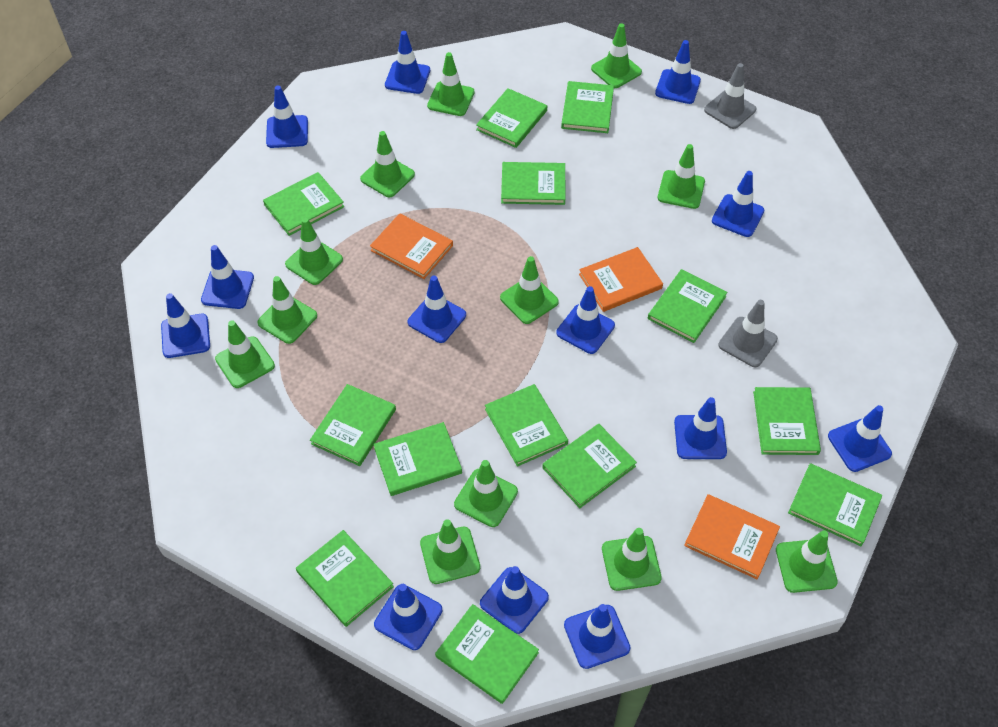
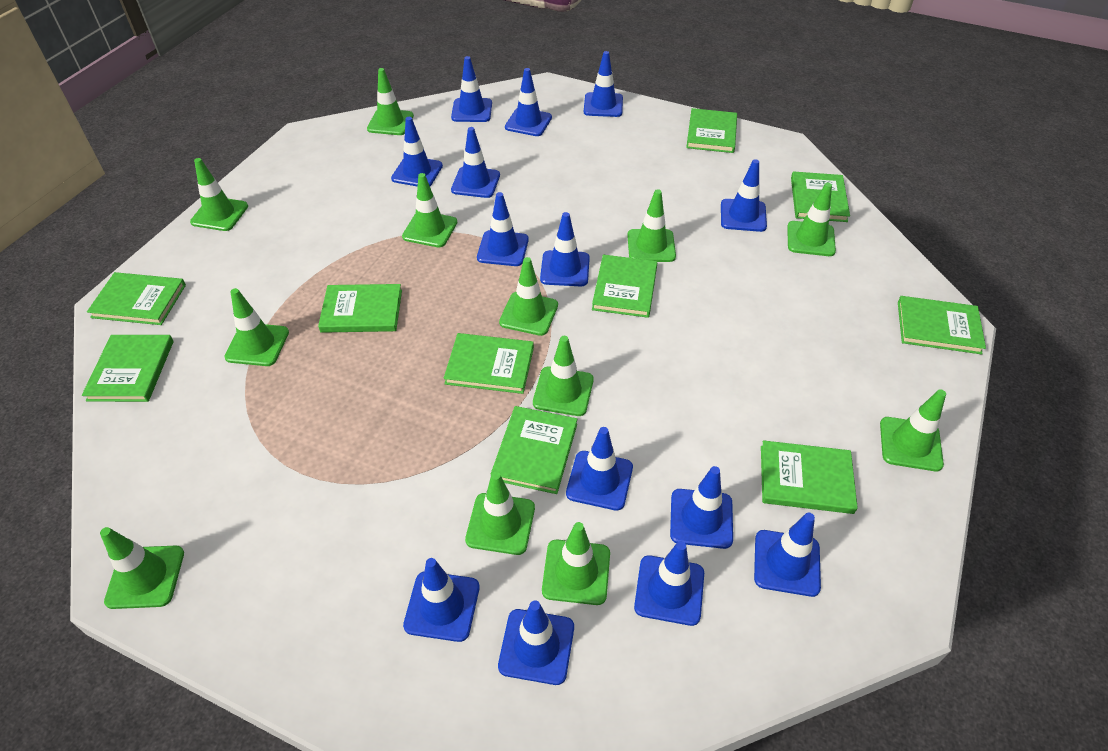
blue traffic cone: 13 -> 14
green book: 13 -> 10
grey traffic cone: 2 -> 0
orange book: 3 -> 0

